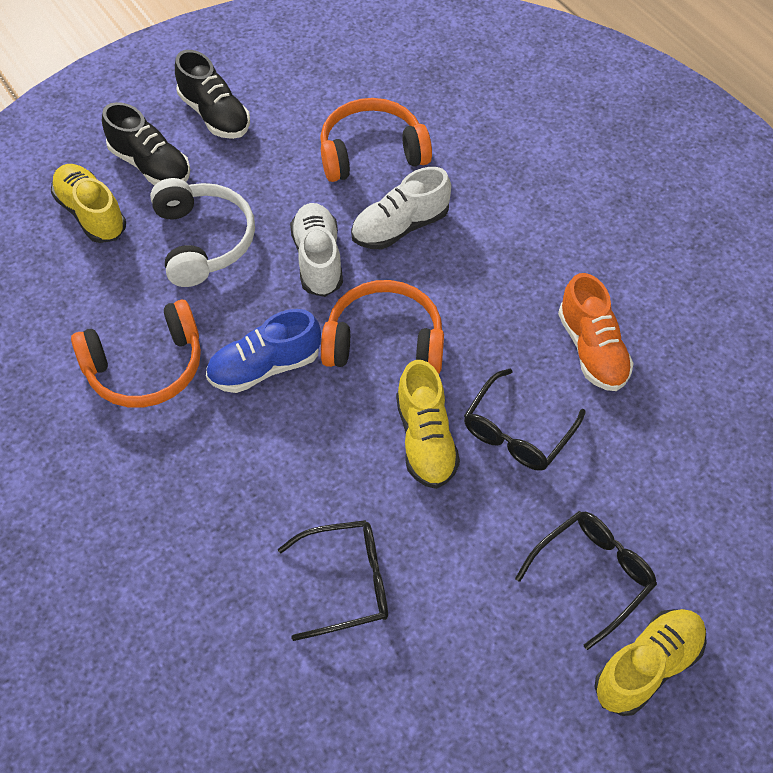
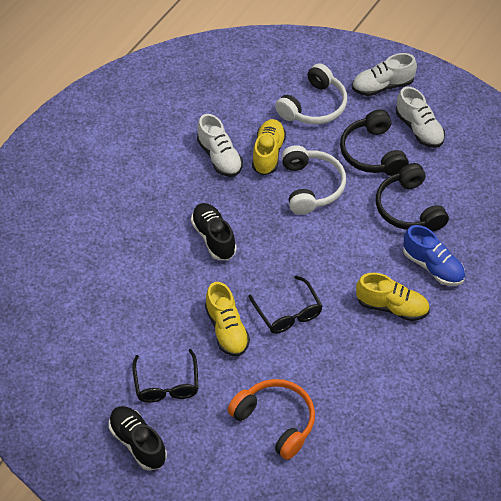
black glasses: 3 -> 2
black headphones: 0 -> 2
orange headphones: 3 -> 1
orange shoe: 1 -> 0
white headphones: 1 -> 2
white shoe: 2 -> 3

